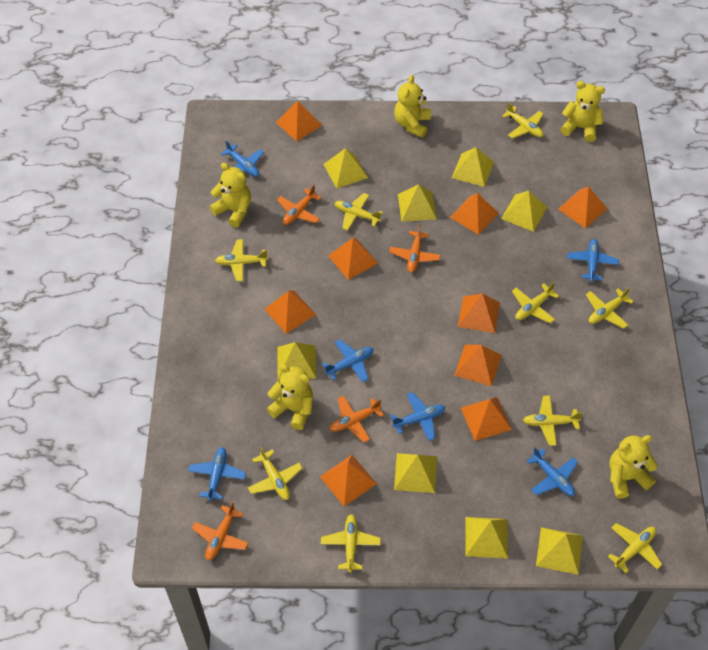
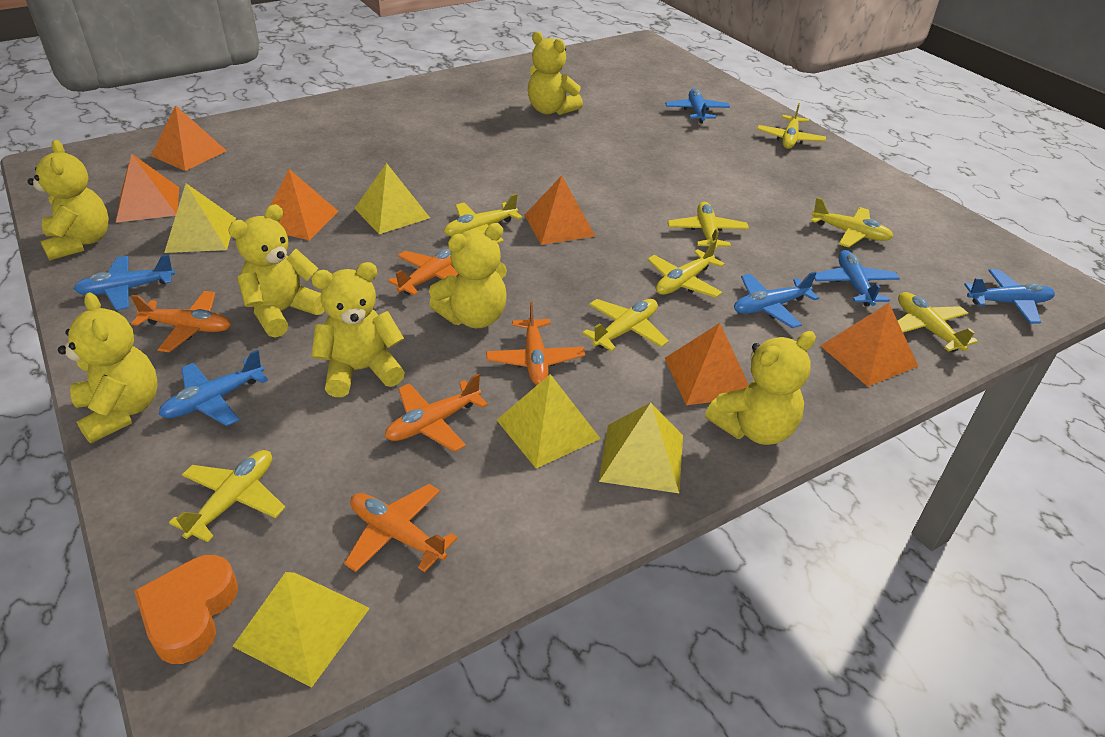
orange heart: 0 -> 1
orange plane: 4 -> 5
orange pyramid: 9 -> 6
yellow plane: 9 -> 8
yellow pyramid: 8 -> 5
yellow teddy bear: 5 -> 7

